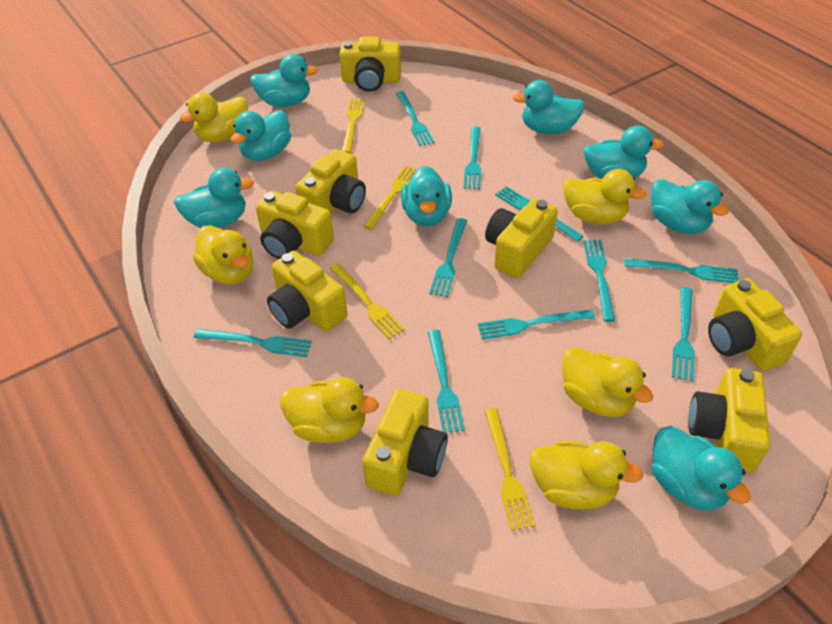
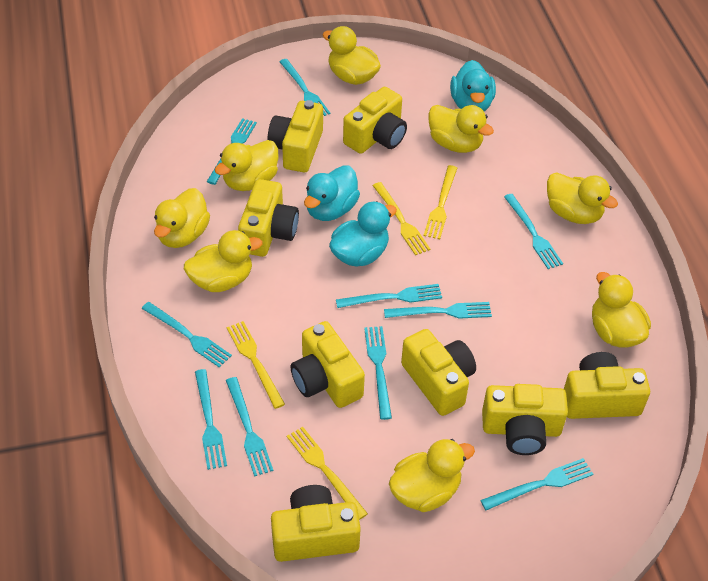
turquoise duck: 8 -> 3
yellow duck: 6 -> 8

